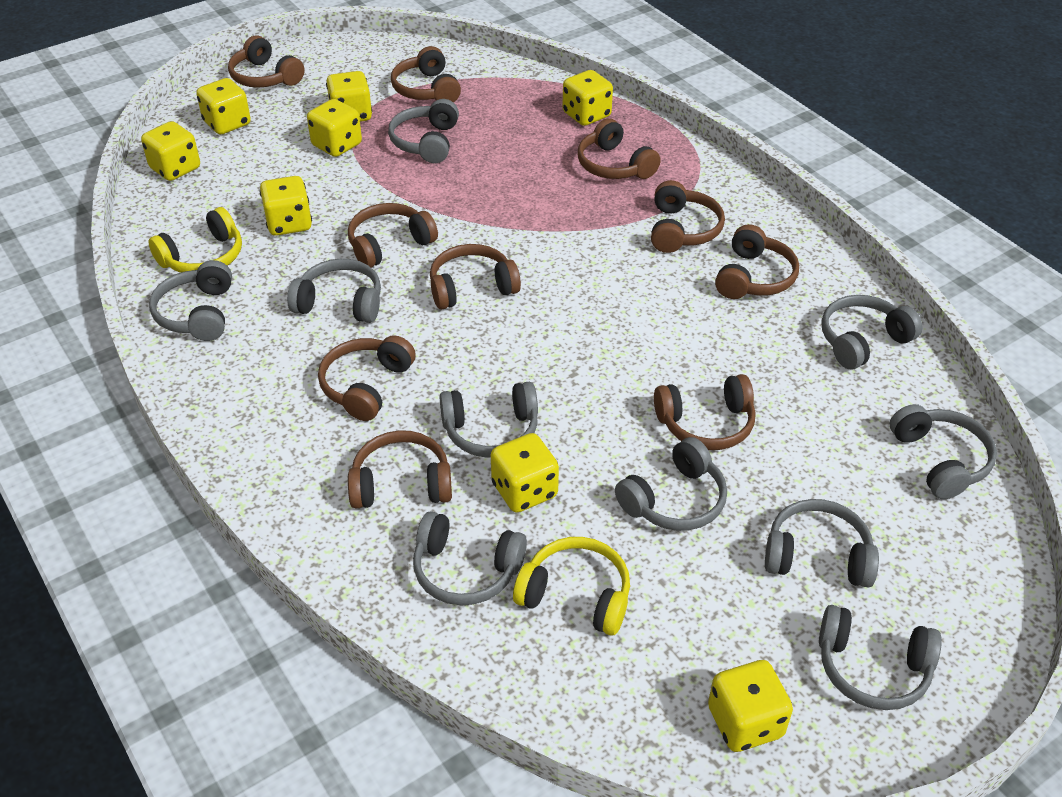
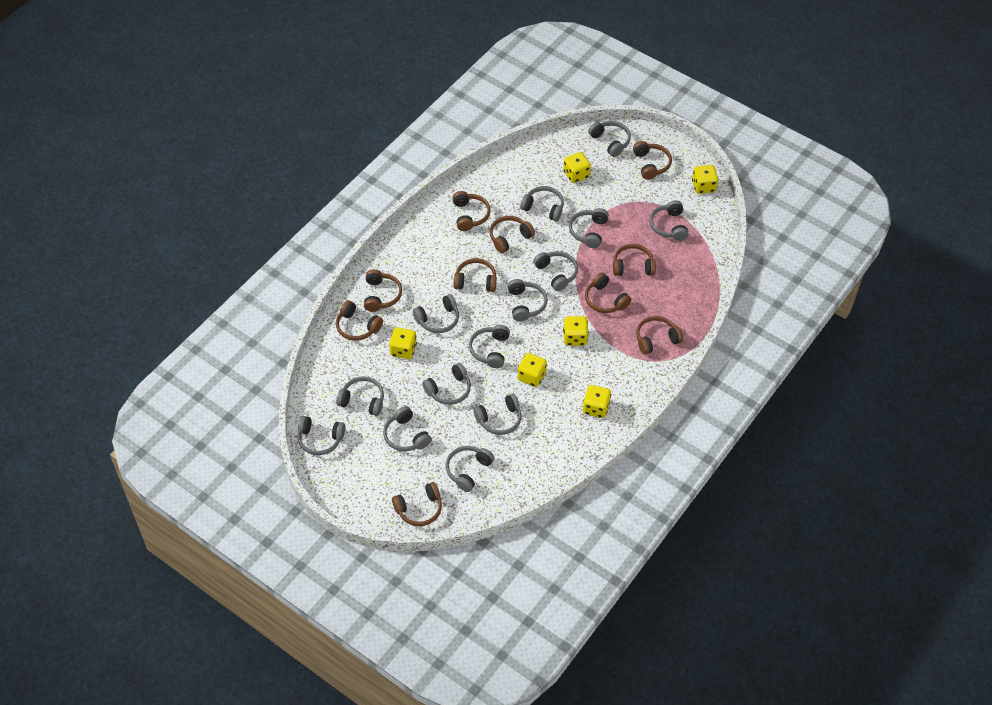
grey headphones: 10 -> 14
yellow dice: 8 -> 6
yellow headphones: 2 -> 0

